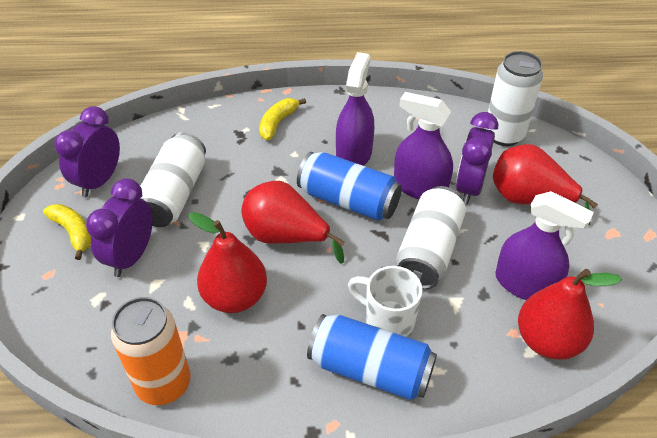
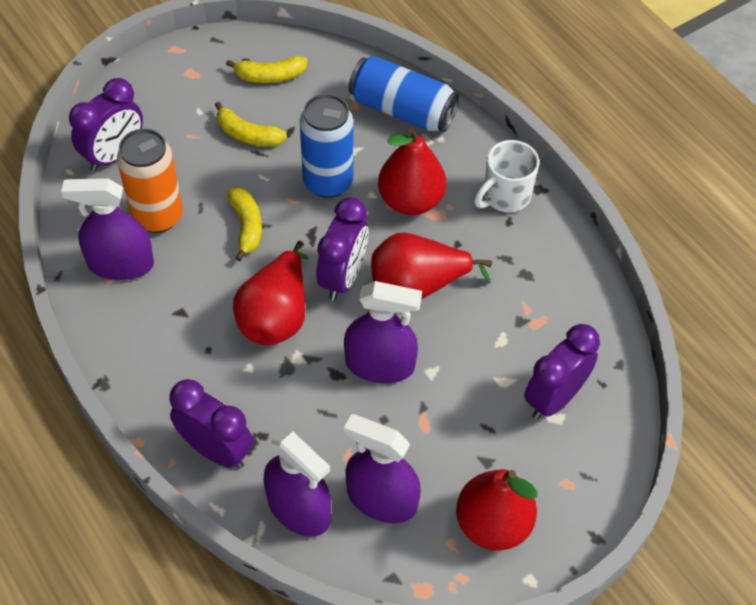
purple clock: 3 -> 4
purple spray bottle: 3 -> 4
white can: 3 -> 0
yellow banana: 2 -> 3

